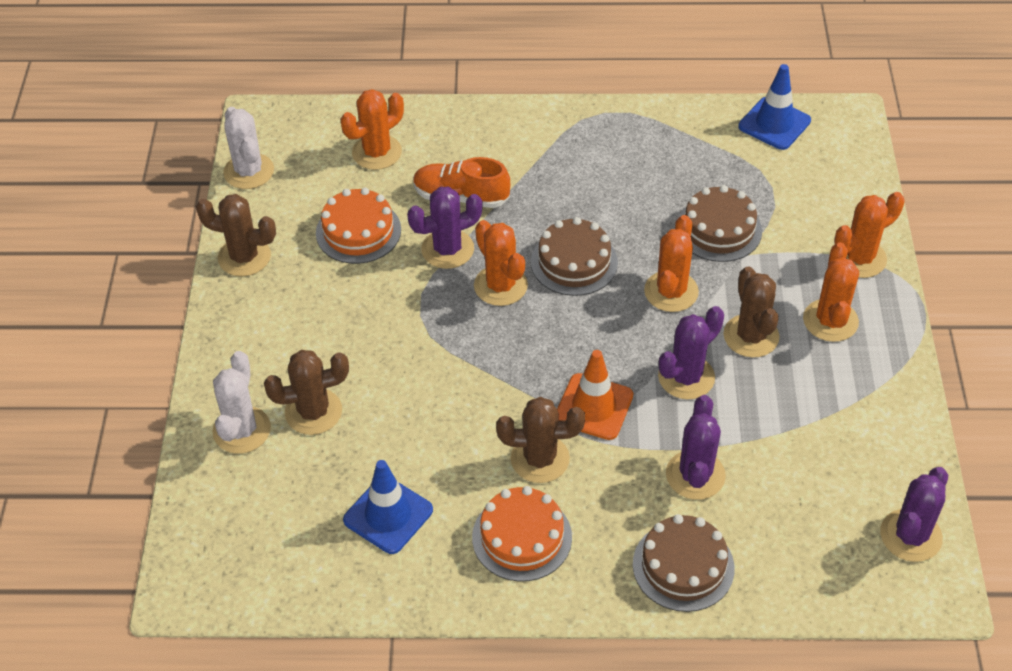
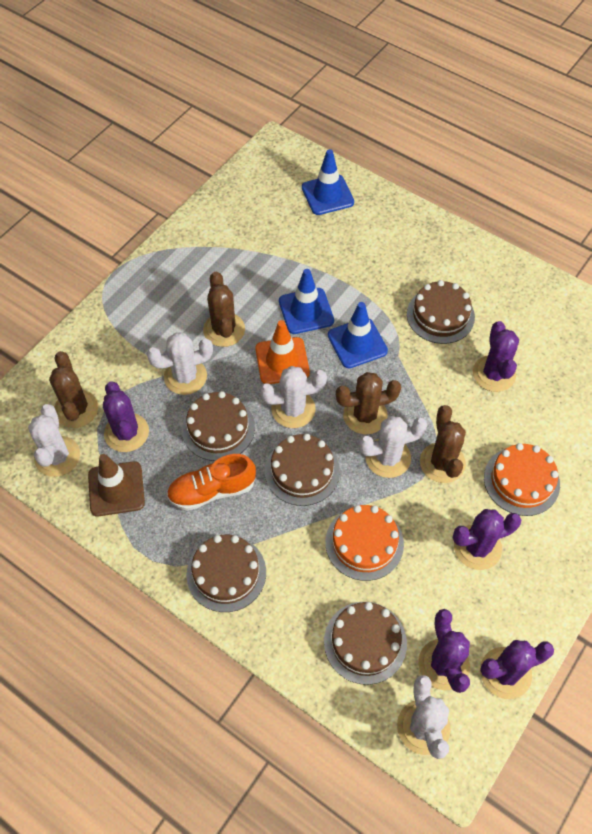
blue traffic cone: 2 -> 3
brown cake: 3 -> 5
brown traffic cone: 0 -> 1
orange cactus: 5 -> 0
purple cactus: 4 -> 5
white cactus: 2 -> 5

